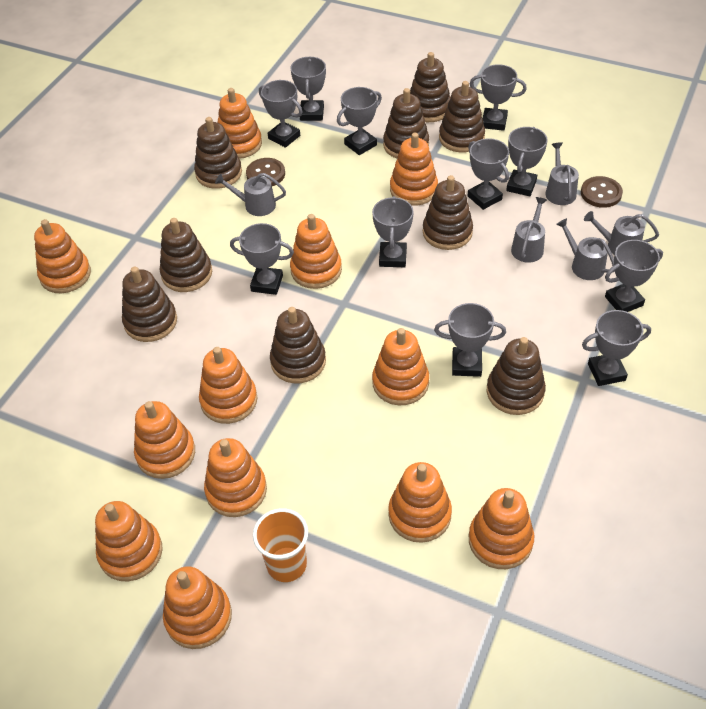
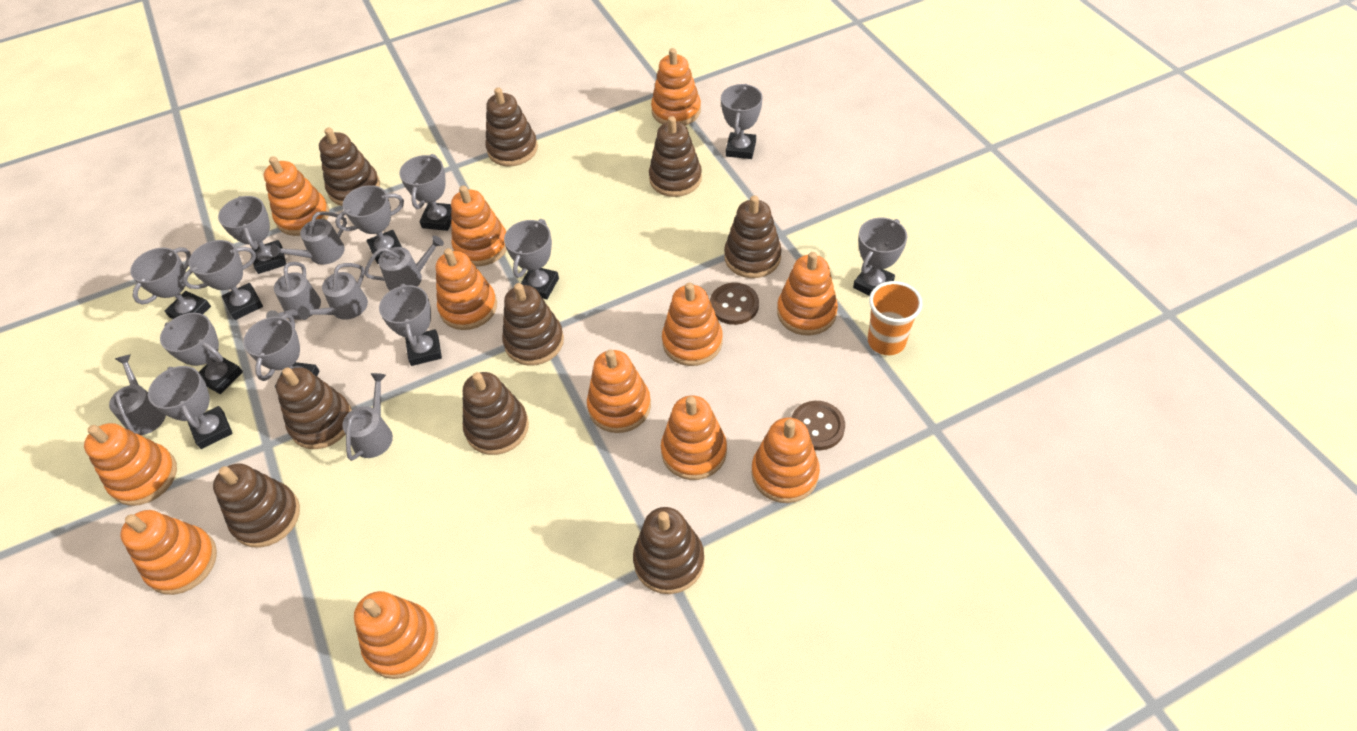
grey trophy: 11 -> 12
grey watering can: 5 -> 6

